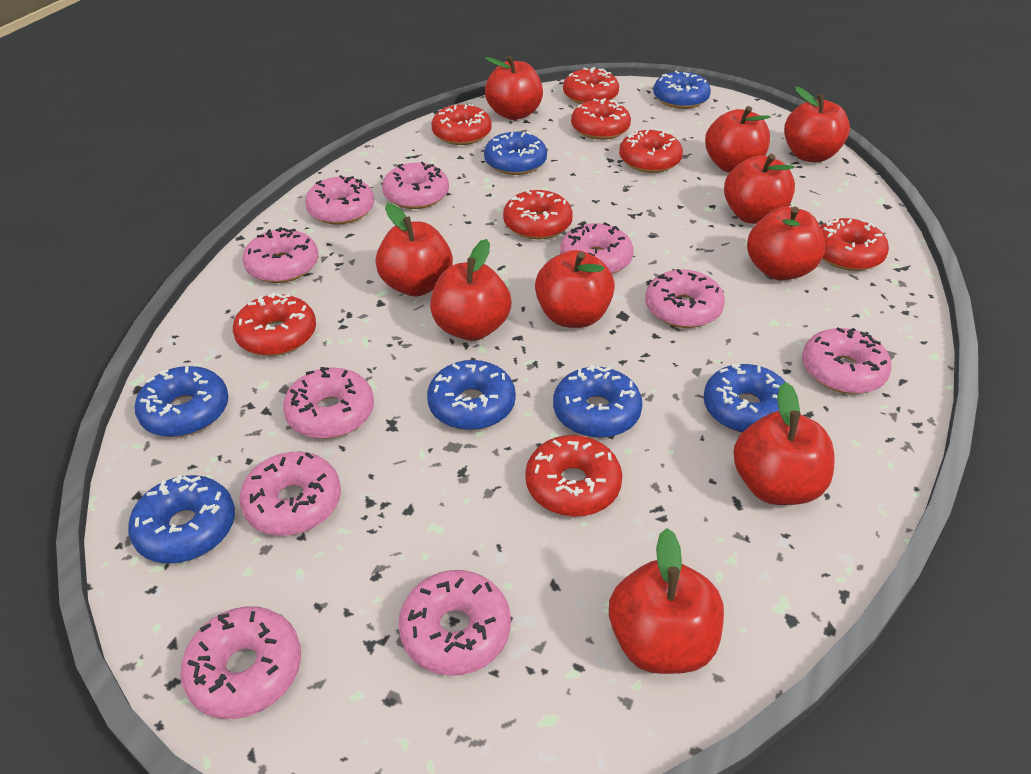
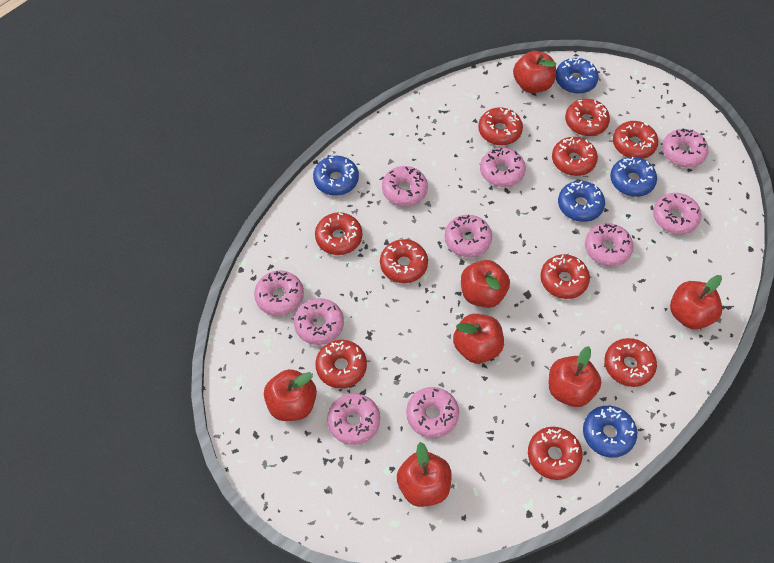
blue donut: 7 -> 5
red apple: 10 -> 7
red donut: 8 -> 10

